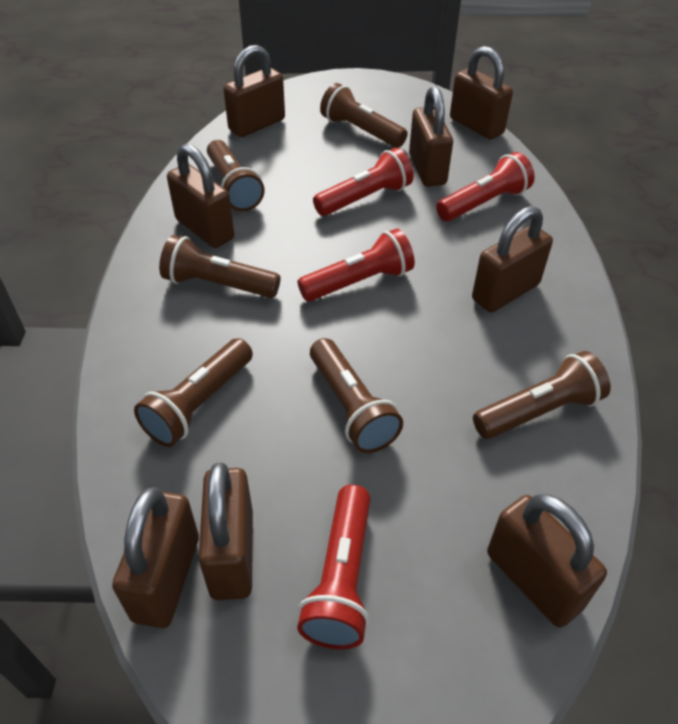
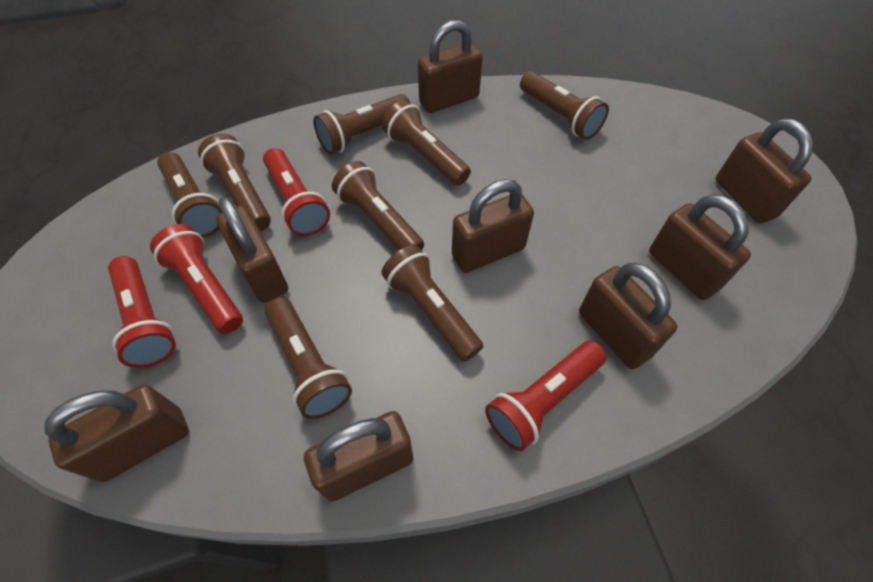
brown flashlight: 6 -> 8

